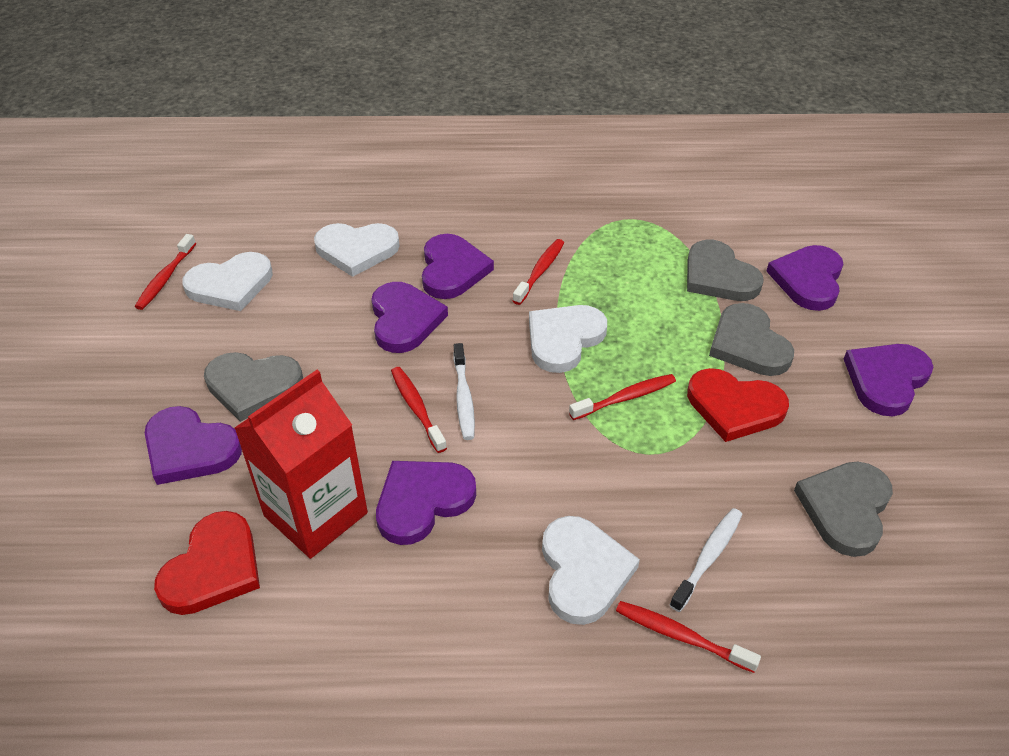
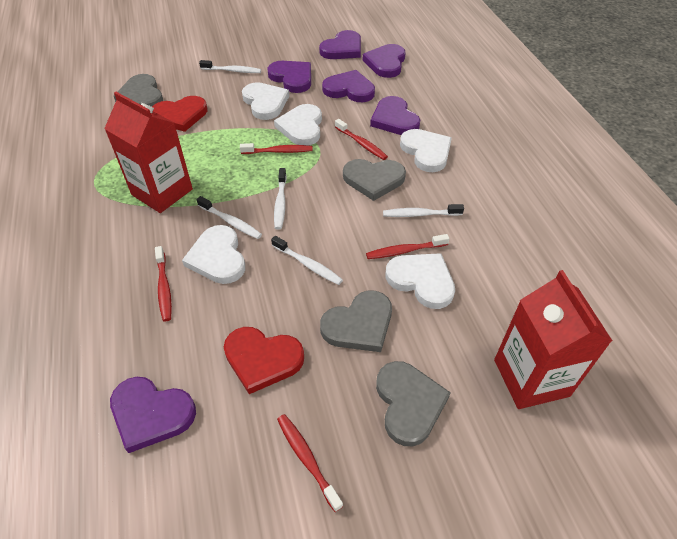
red carton: 1 -> 2
white heart: 4 -> 5
white toothbrush: 2 -> 5

